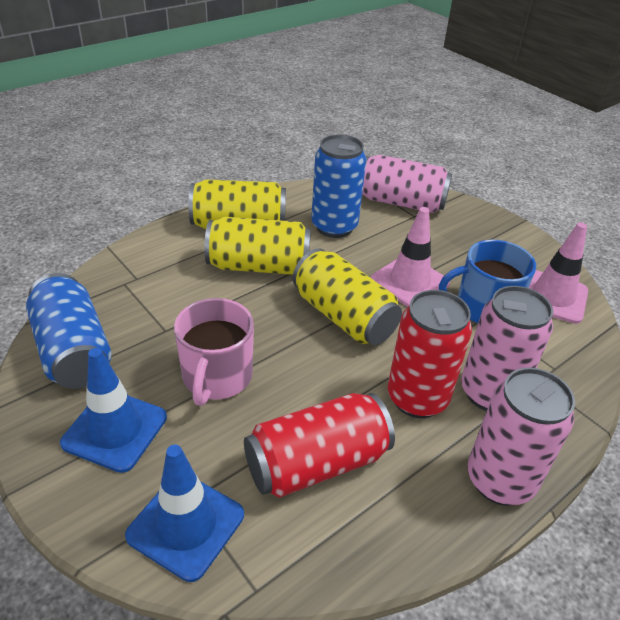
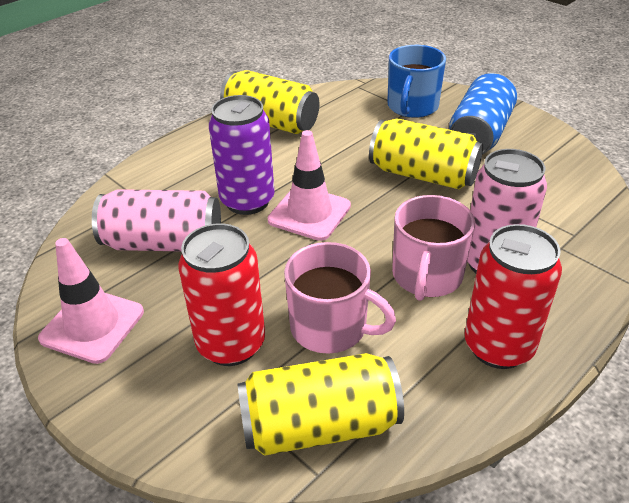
blue can: 2 -> 1
blue traffic cone: 2 -> 0
pink can: 3 -> 2
pink mug: 1 -> 2
purple can: 0 -> 1

